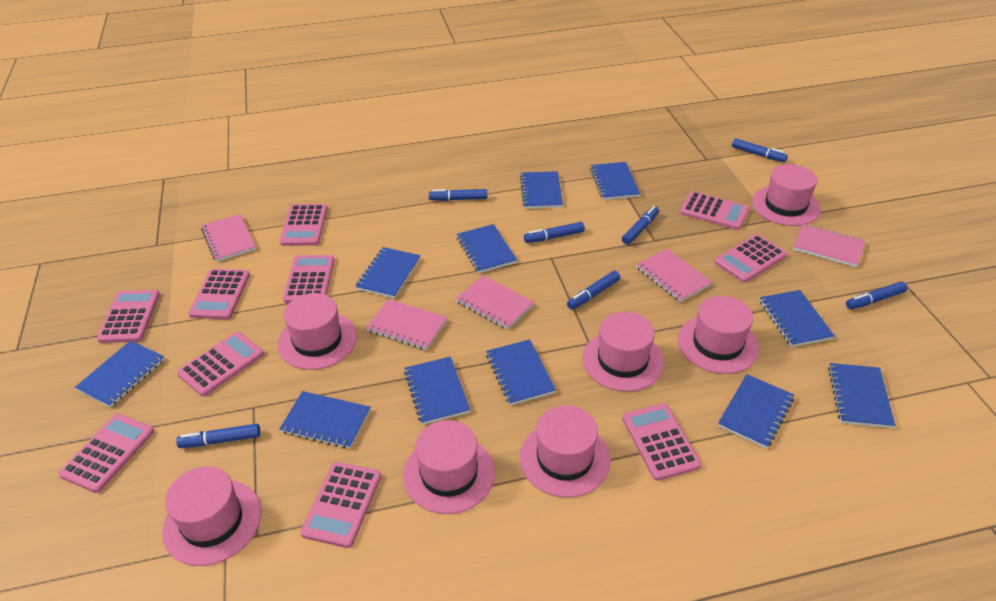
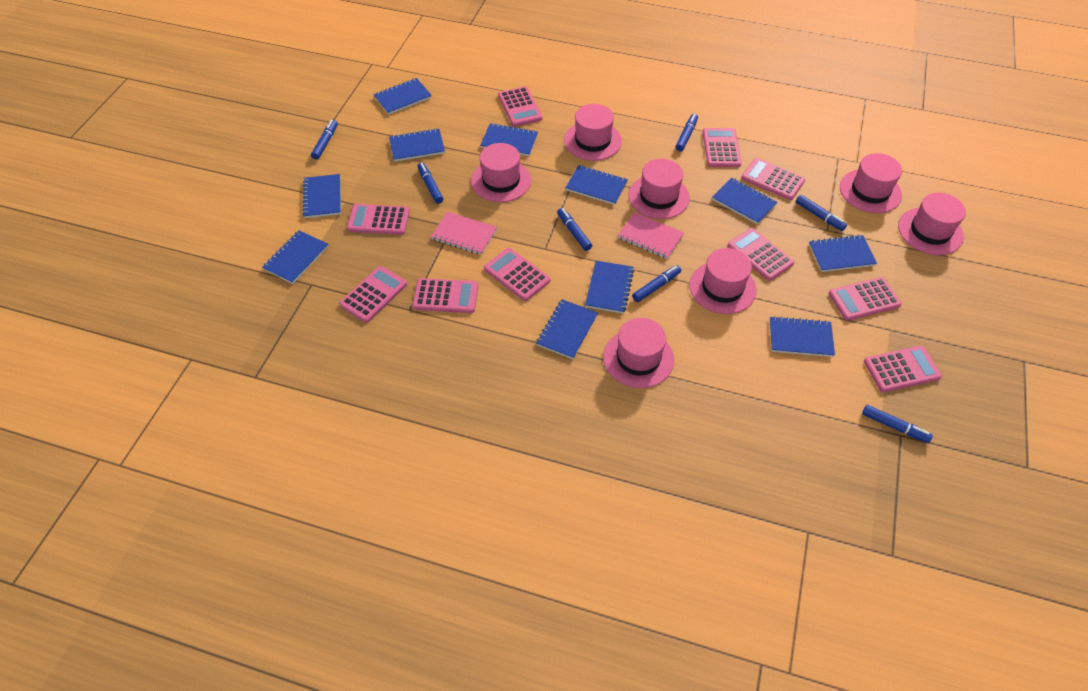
pink notebook: 5 -> 2

